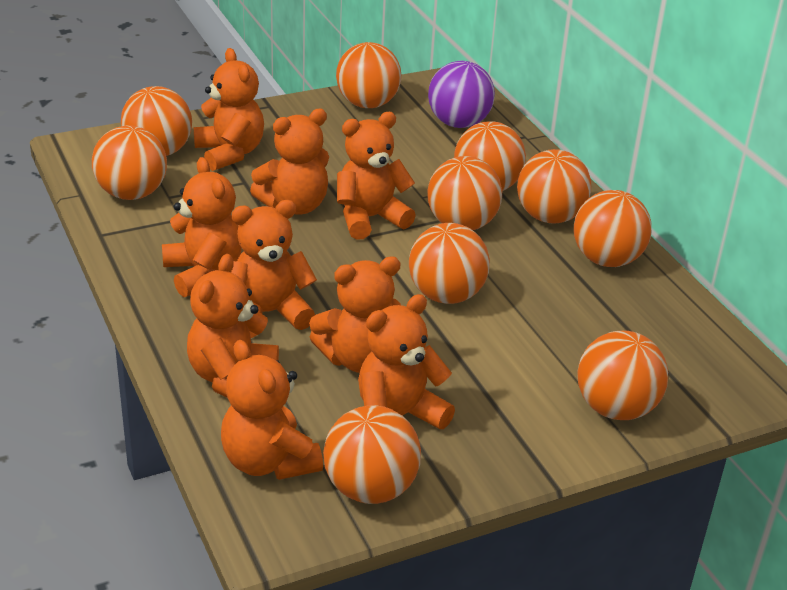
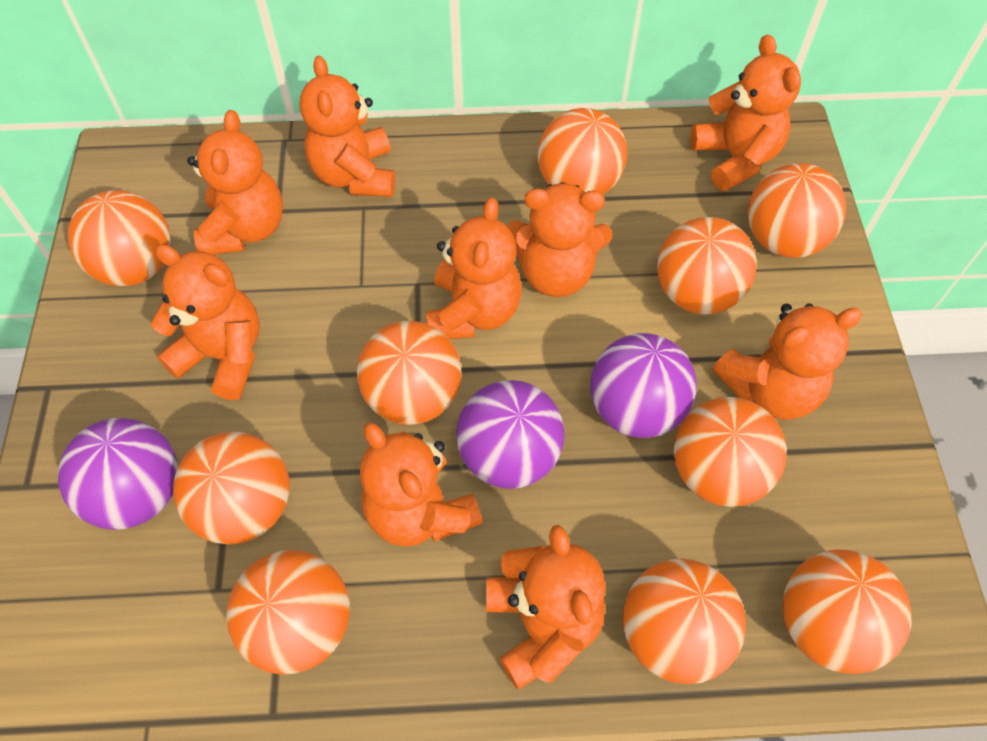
purple ball: 1 -> 3

